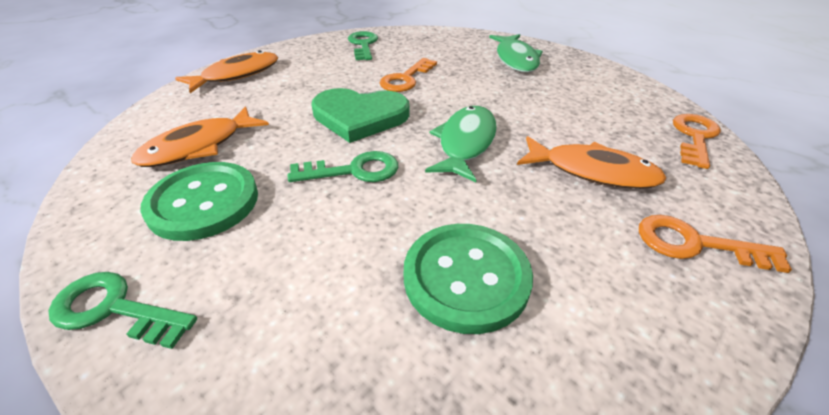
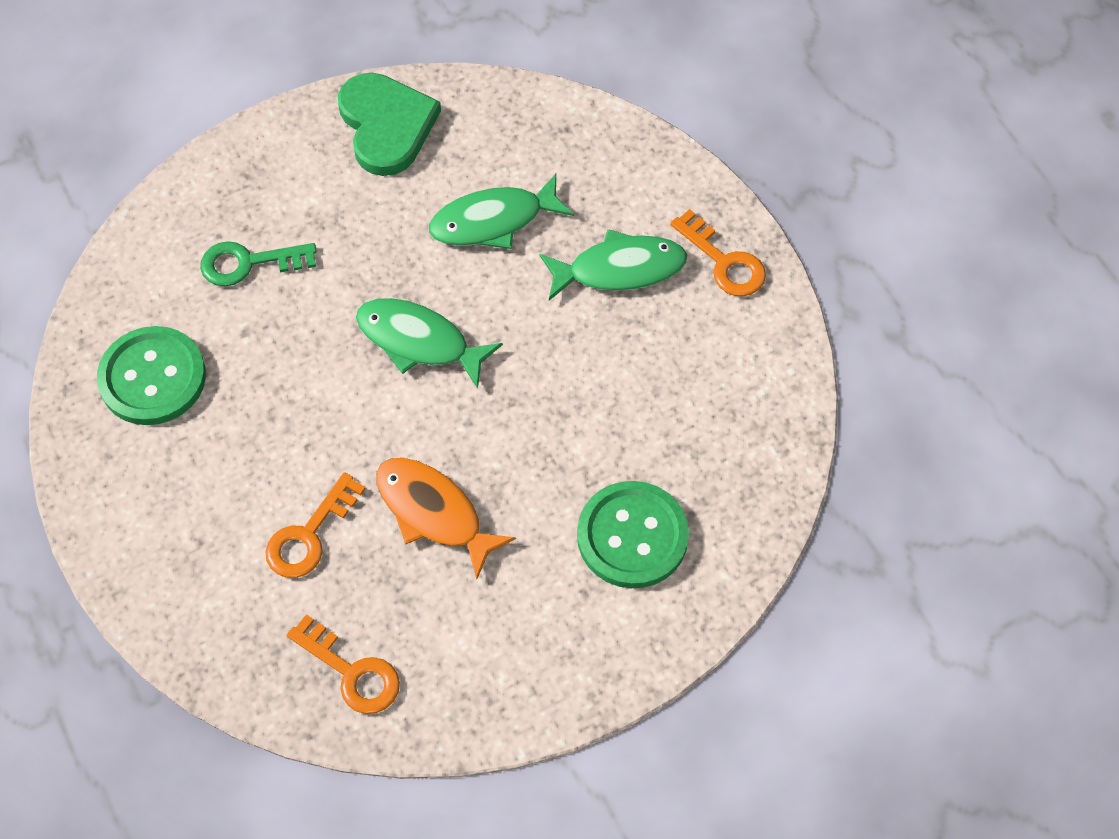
green fish: 2 -> 3
green key: 3 -> 1
orange fish: 3 -> 1

